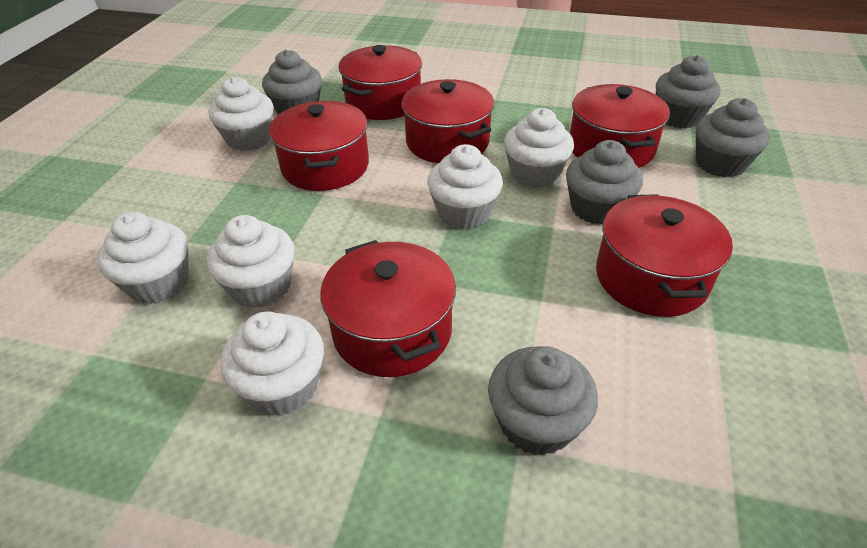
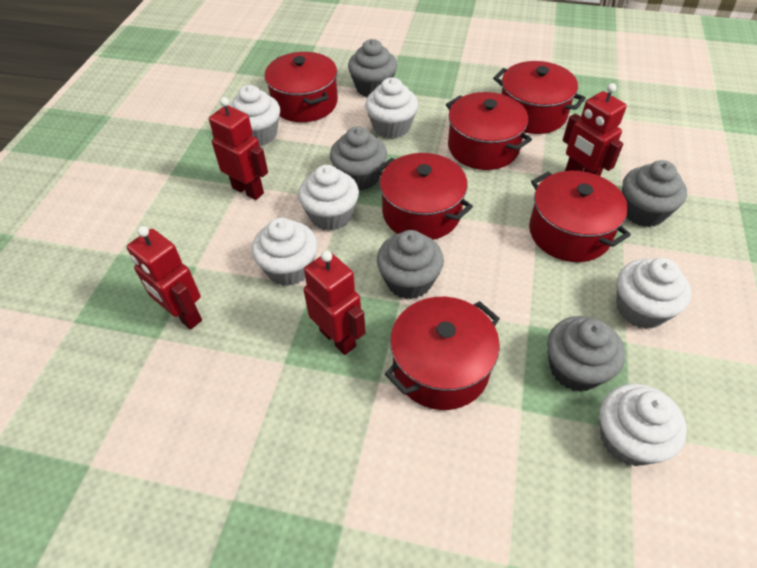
red robot: 0 -> 4

